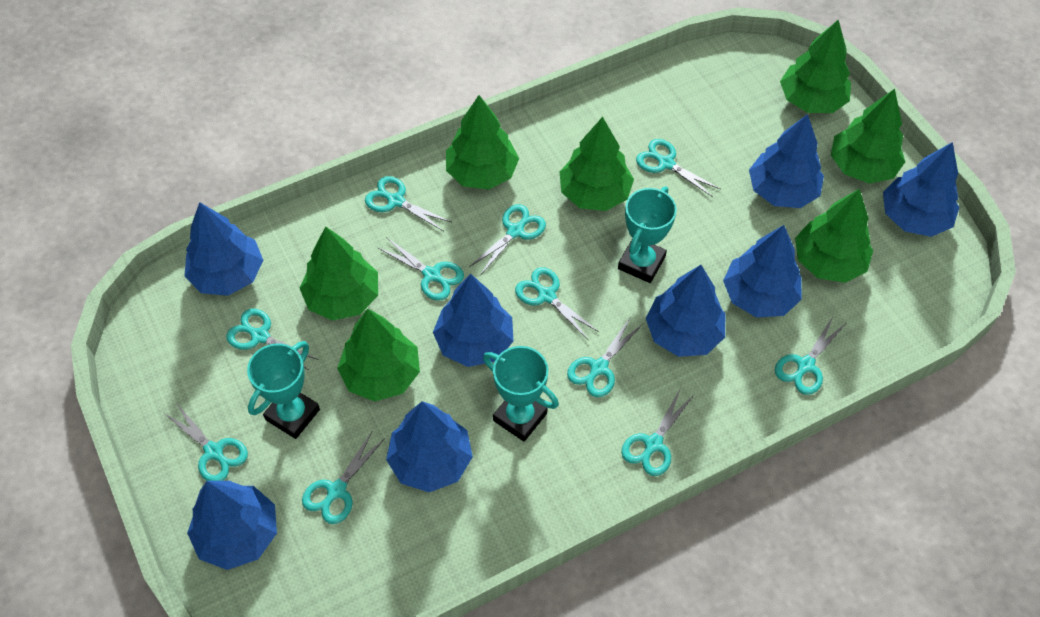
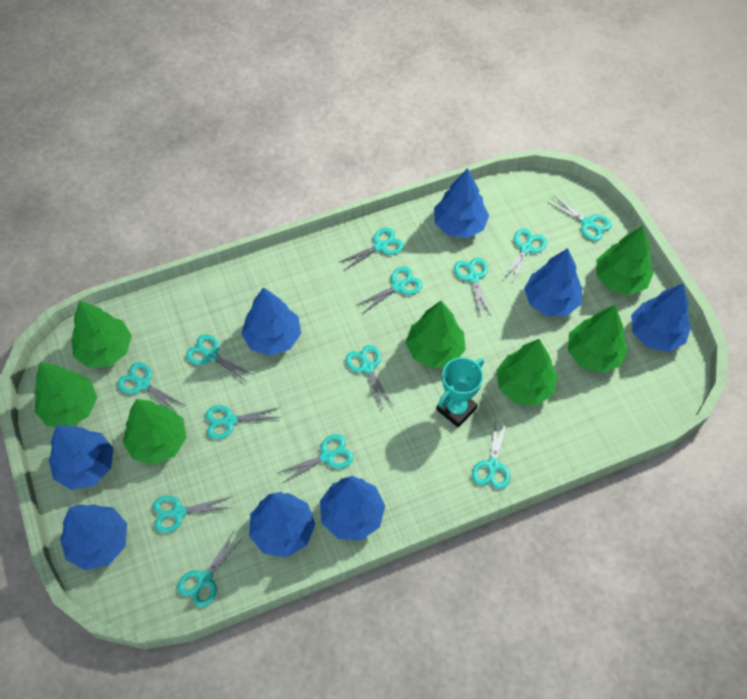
turquoise scissors: 11 -> 13
turquoise trophy: 3 -> 1

